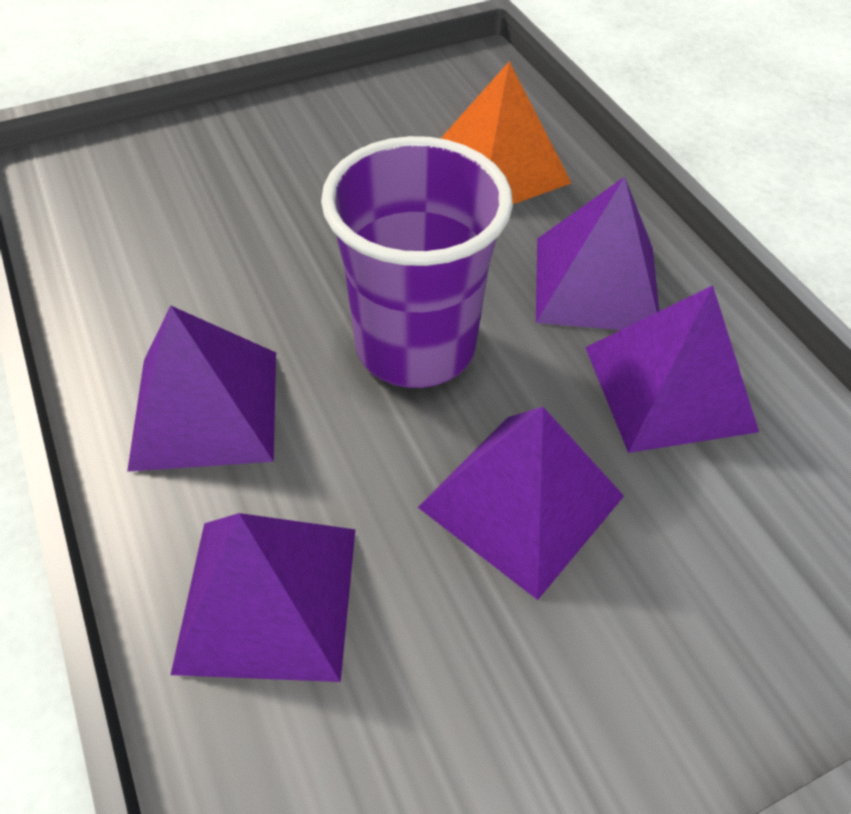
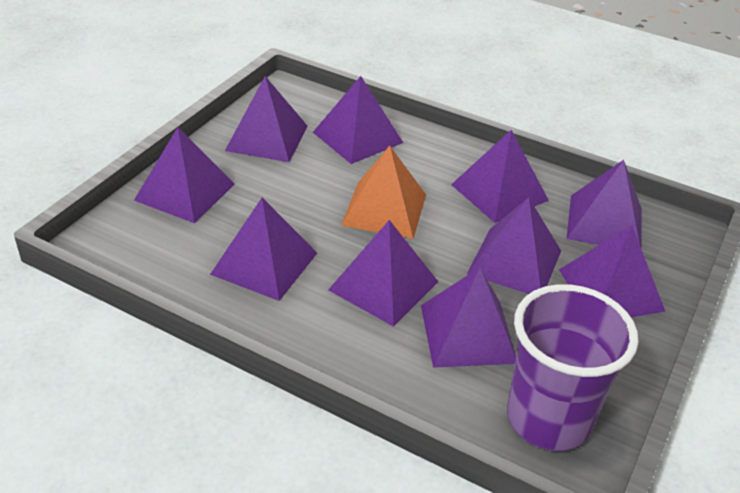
purple pyramid: 5 -> 10

